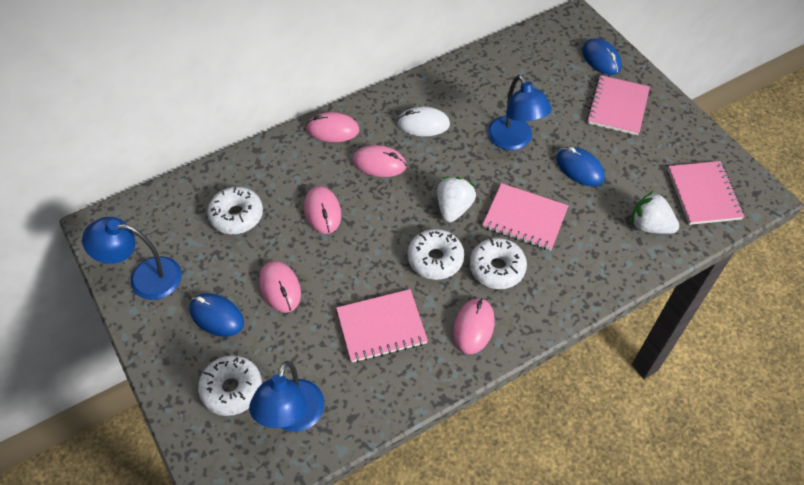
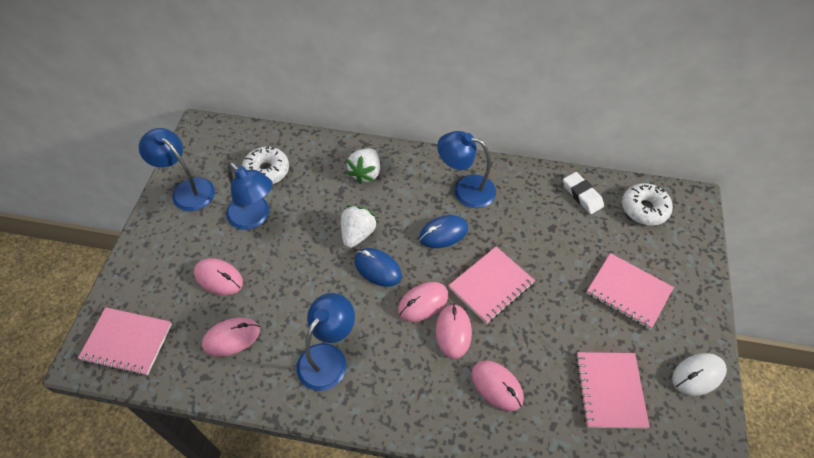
blue lamp: 3 -> 4
blue mouse: 3 -> 2
white donut: 4 -> 2
white eraser: 0 -> 1

